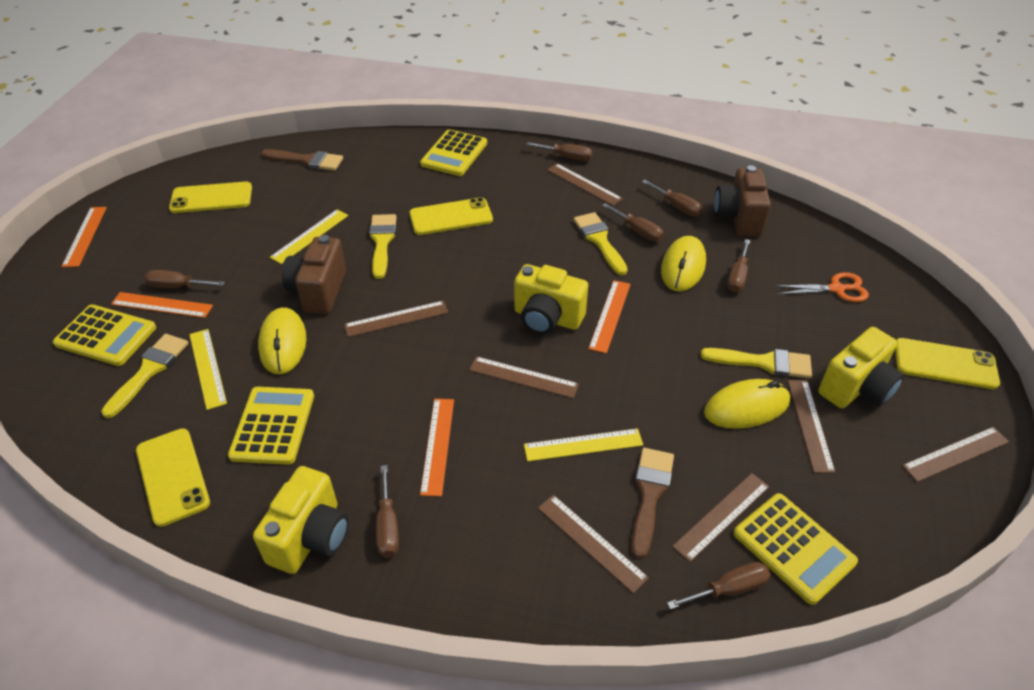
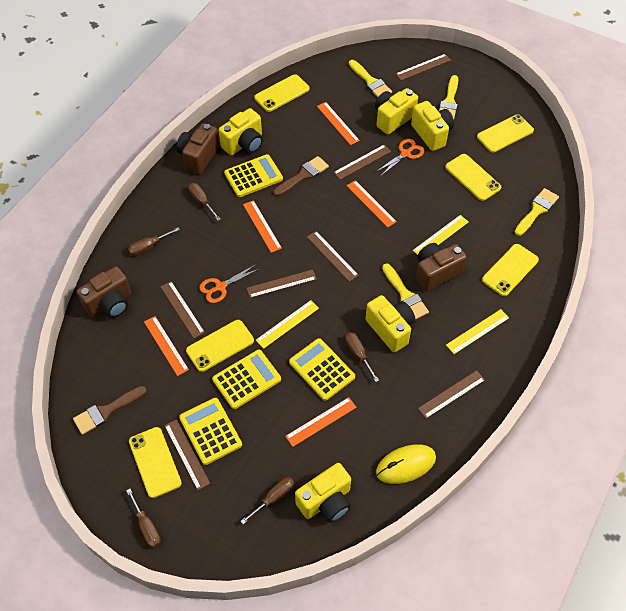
brown camera: 2 -> 3
brown screwdriver: 7 -> 5
orange ruler: 4 -> 5
orange scissors: 1 -> 2
yellow camera: 3 -> 5
yellow mouse: 3 -> 1
yellow phone: 4 -> 6

